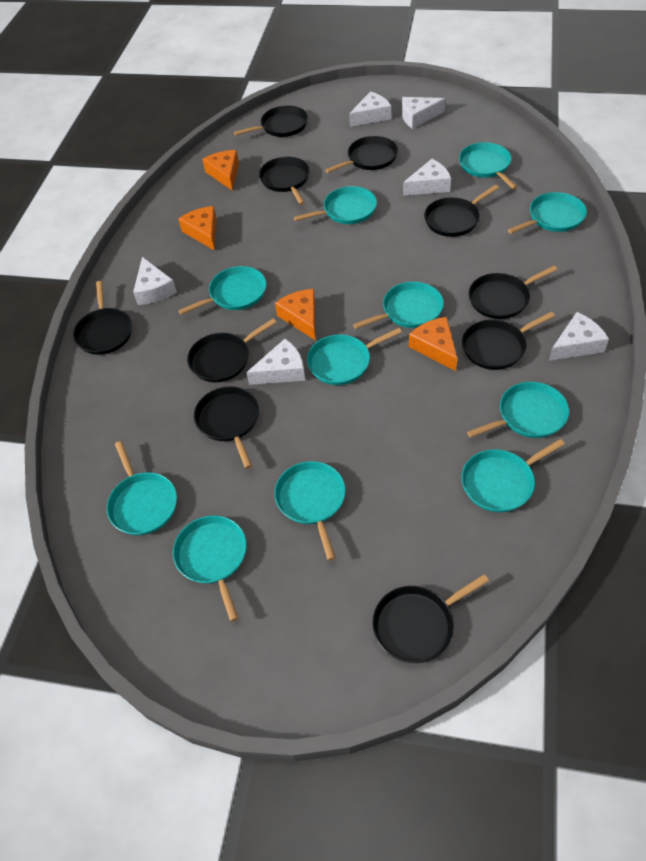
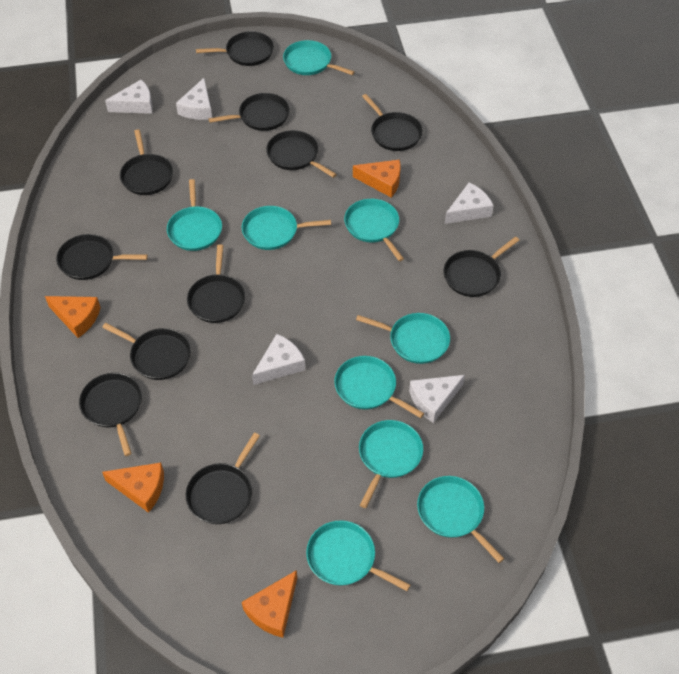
black pan: 10 -> 11
turquoise pan: 11 -> 9
white cheese: 6 -> 5

